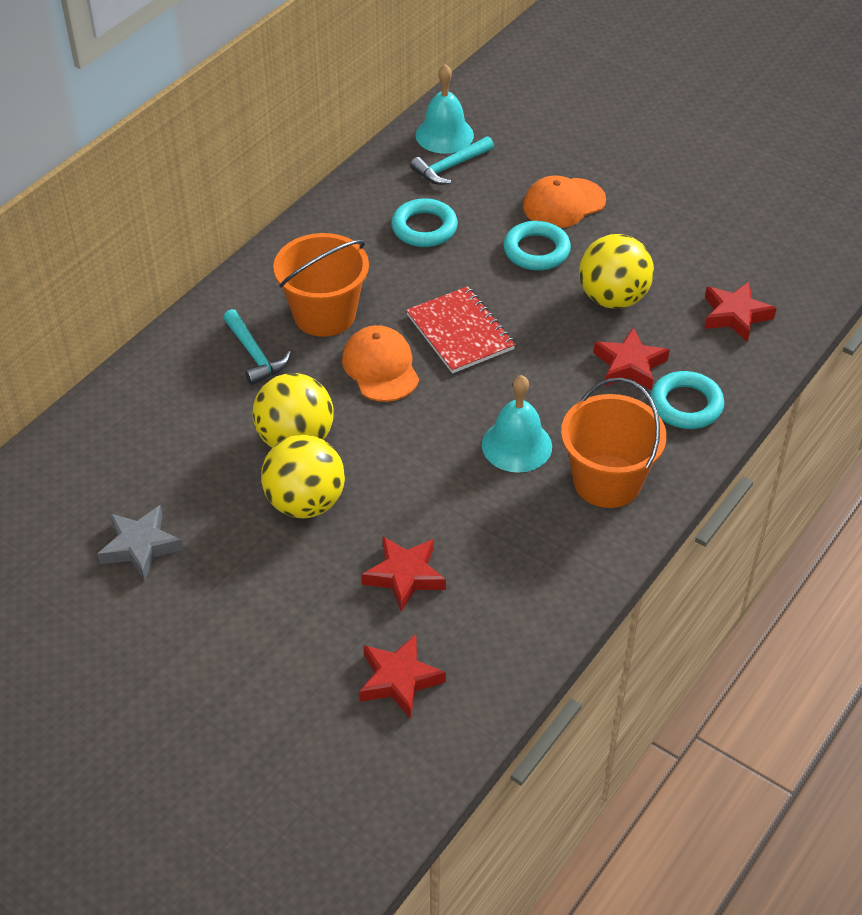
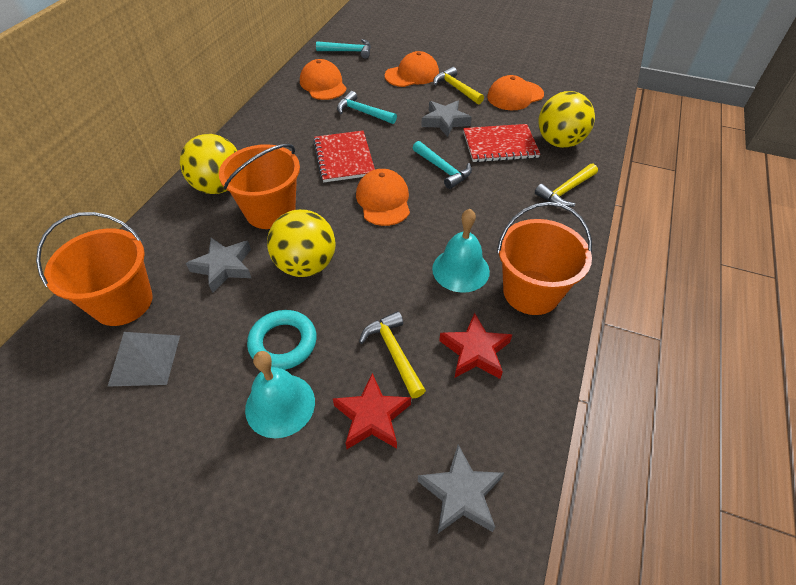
grey pyramid: 0 -> 1
grey star: 1 -> 3
orange bucket: 2 -> 3
orange cap: 2 -> 4
red notebook: 1 -> 2
red star: 4 -> 2
turquoise hammer: 2 -> 3
turquoise ring: 3 -> 1
yellow hammer: 0 -> 3

